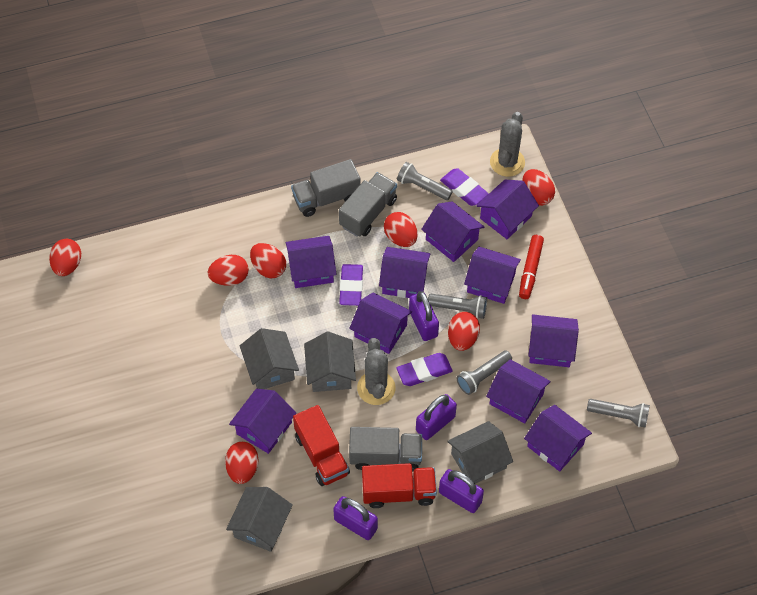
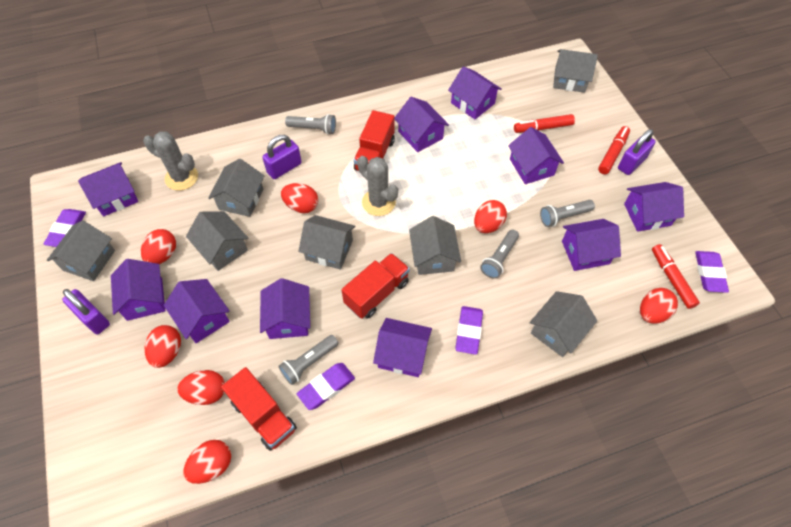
grey house: 4 -> 7
grey truck: 3 -> 0
purple eraser: 3 -> 4
purple padlock: 4 -> 3
red marker: 1 -> 3
red truck: 2 -> 3

